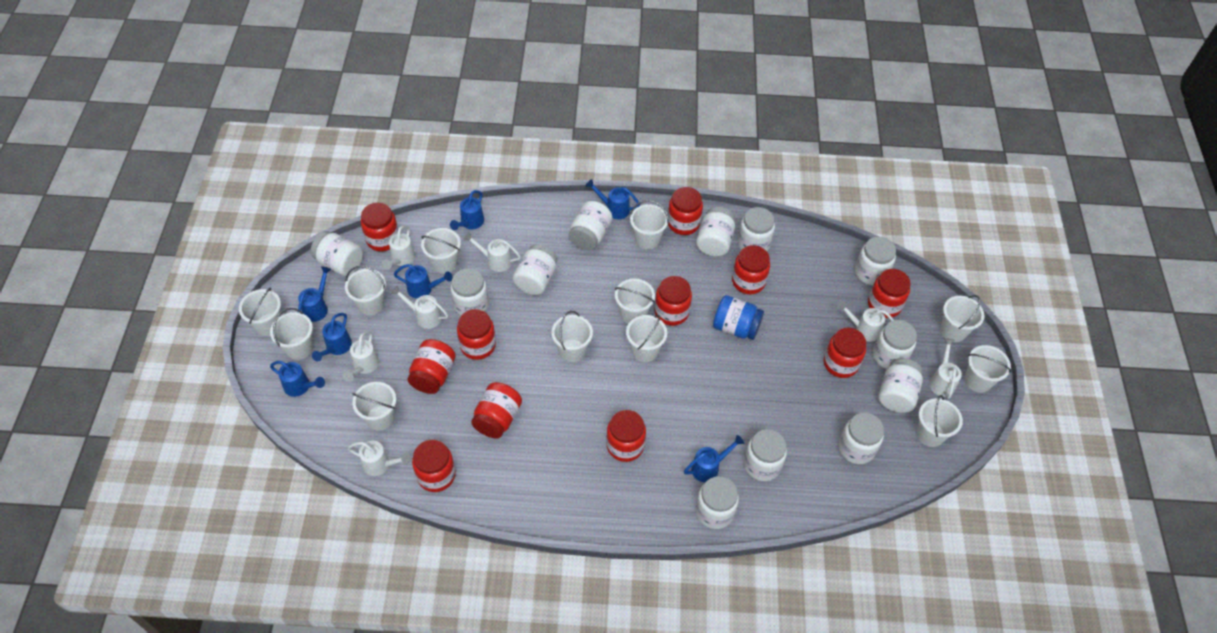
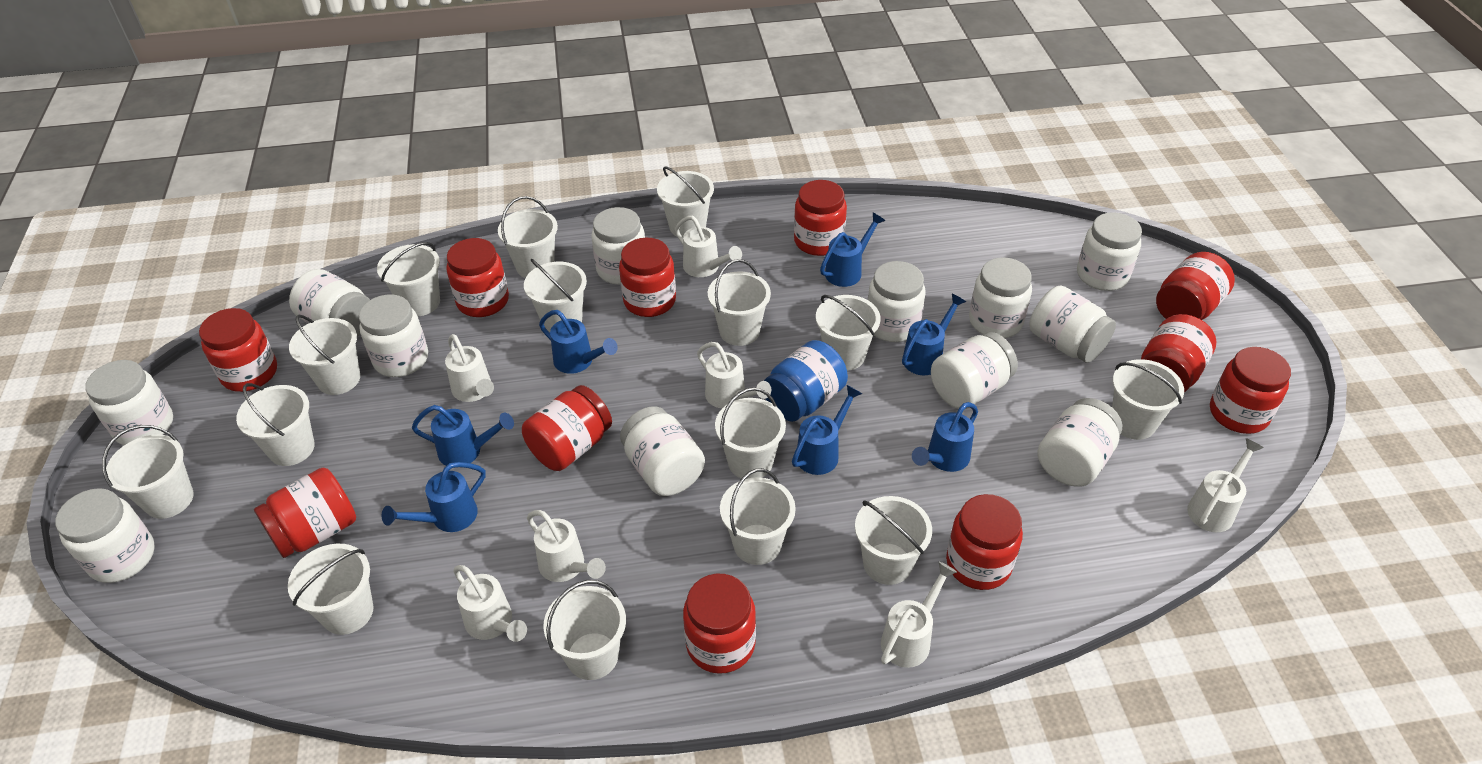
white bucket: 12 -> 15

